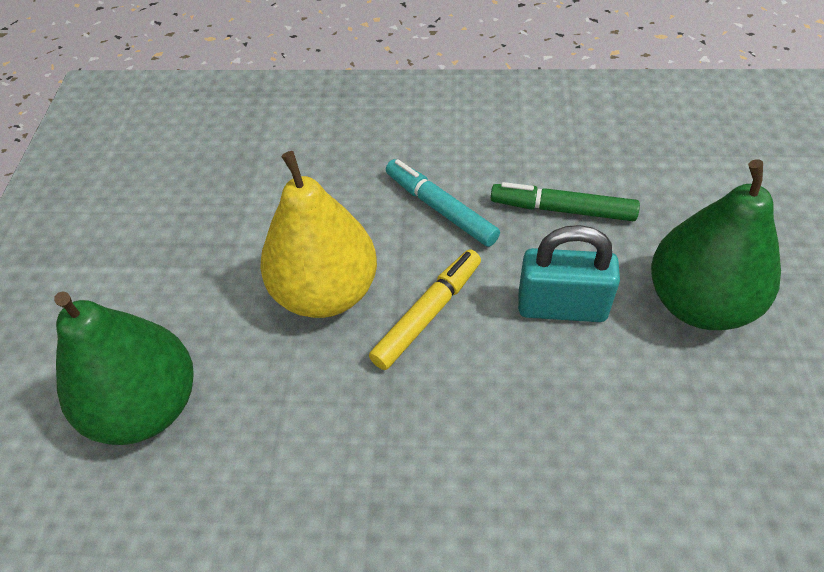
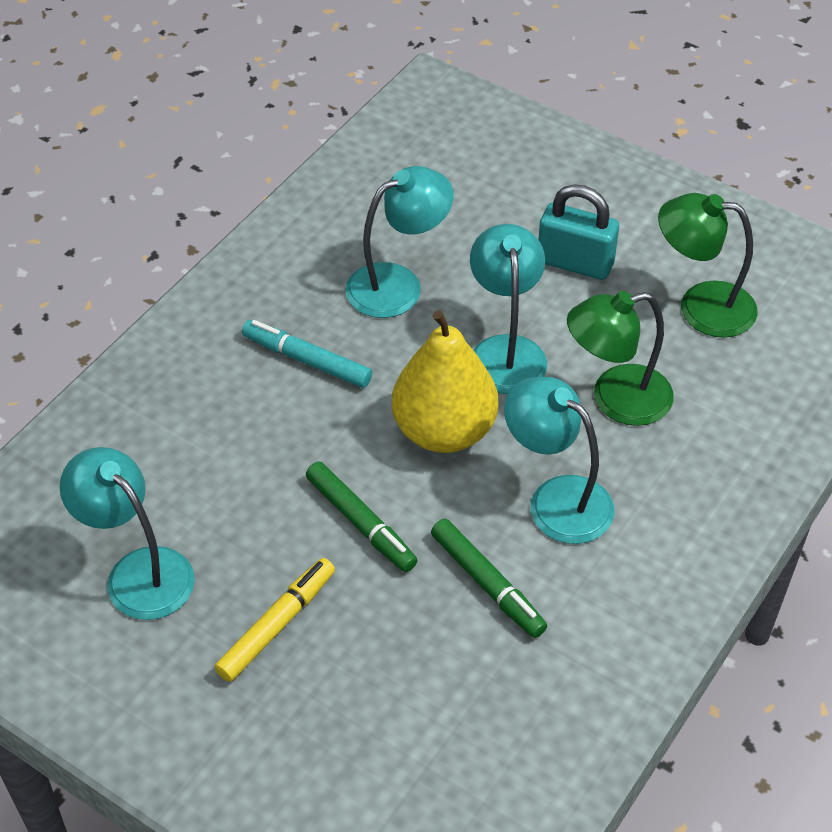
green lamp: 0 -> 2
green marker: 1 -> 2
green pear: 2 -> 0
turquoise lamp: 0 -> 4

